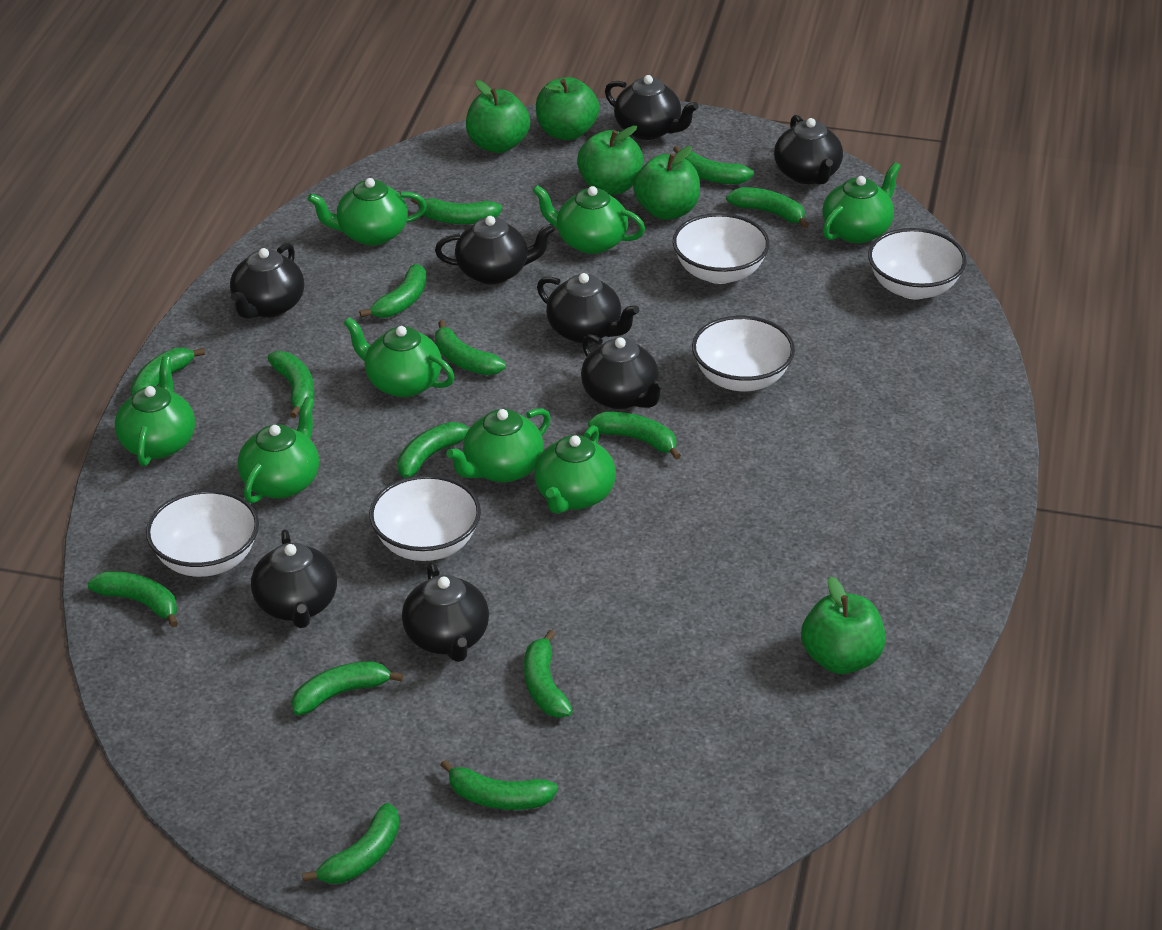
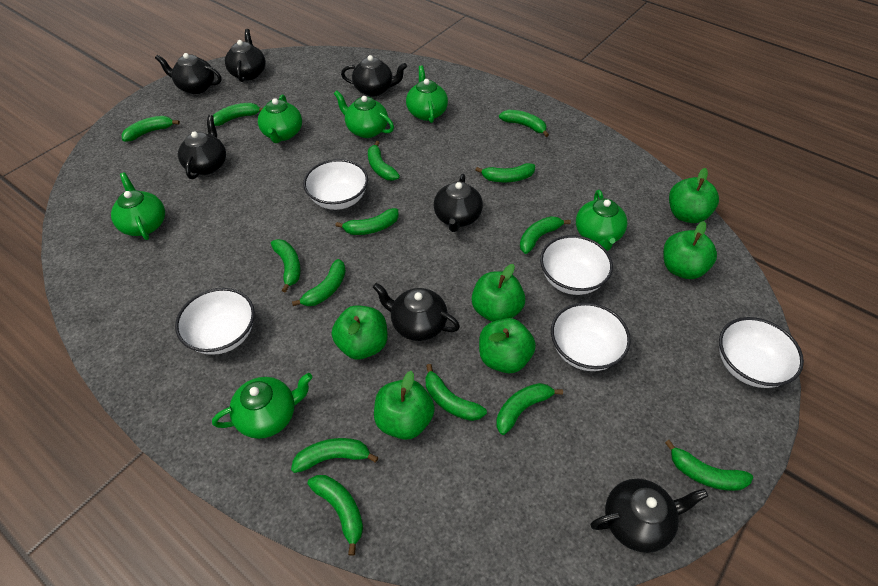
black teapot: 8 -> 7
green apple: 5 -> 6
green teapot: 8 -> 6

